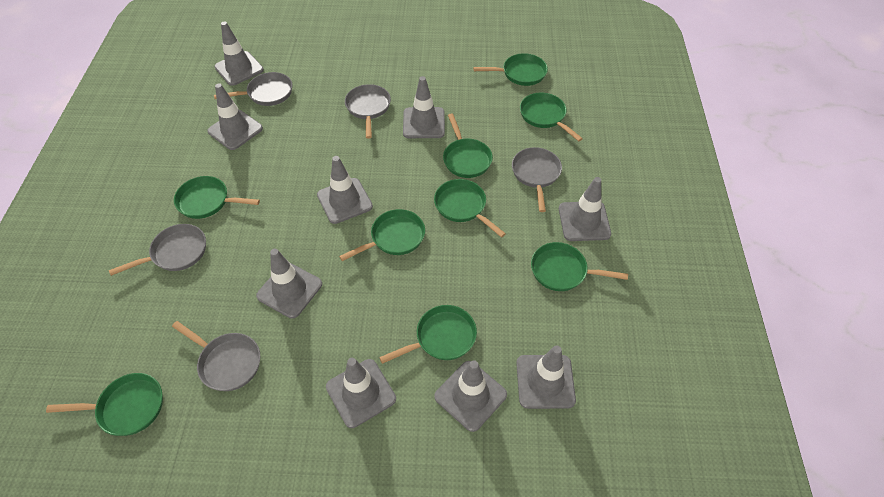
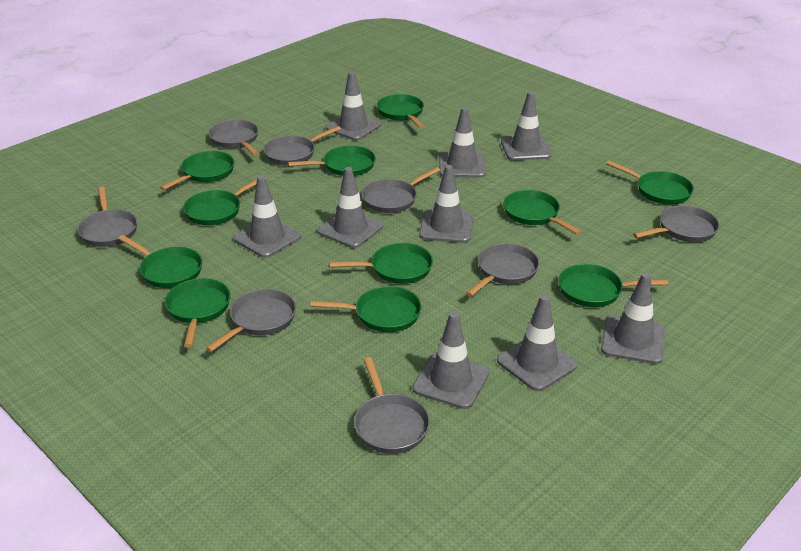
green pan: 9 -> 11
grey pan: 5 -> 8

